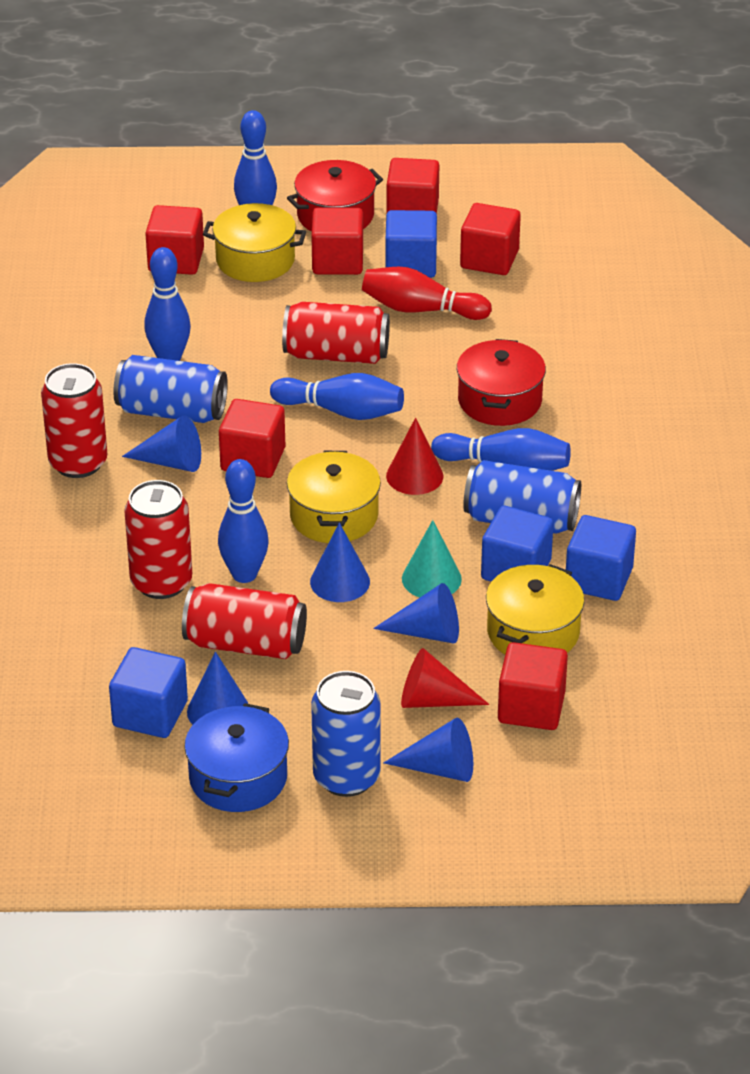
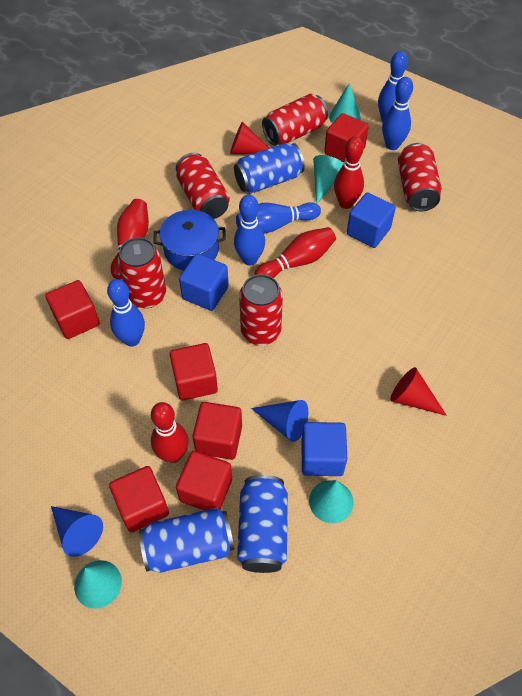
blue cone: 5 -> 2
blue cube: 4 -> 3
red bowling pin: 1 -> 4
red can: 4 -> 5
red pot: 2 -> 0
turquoise cone: 1 -> 4
yellow pot: 3 -> 0

